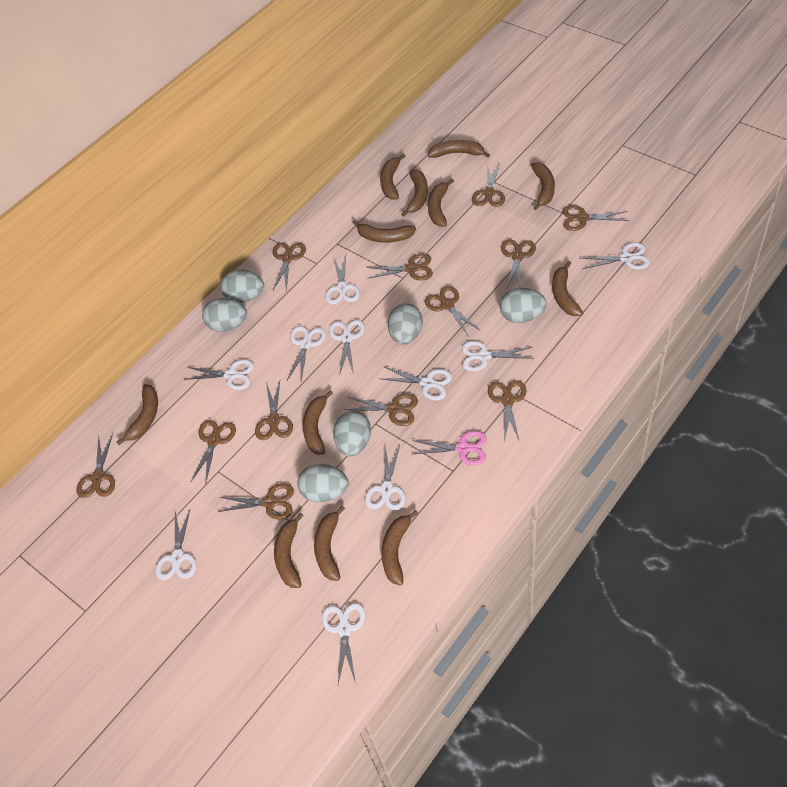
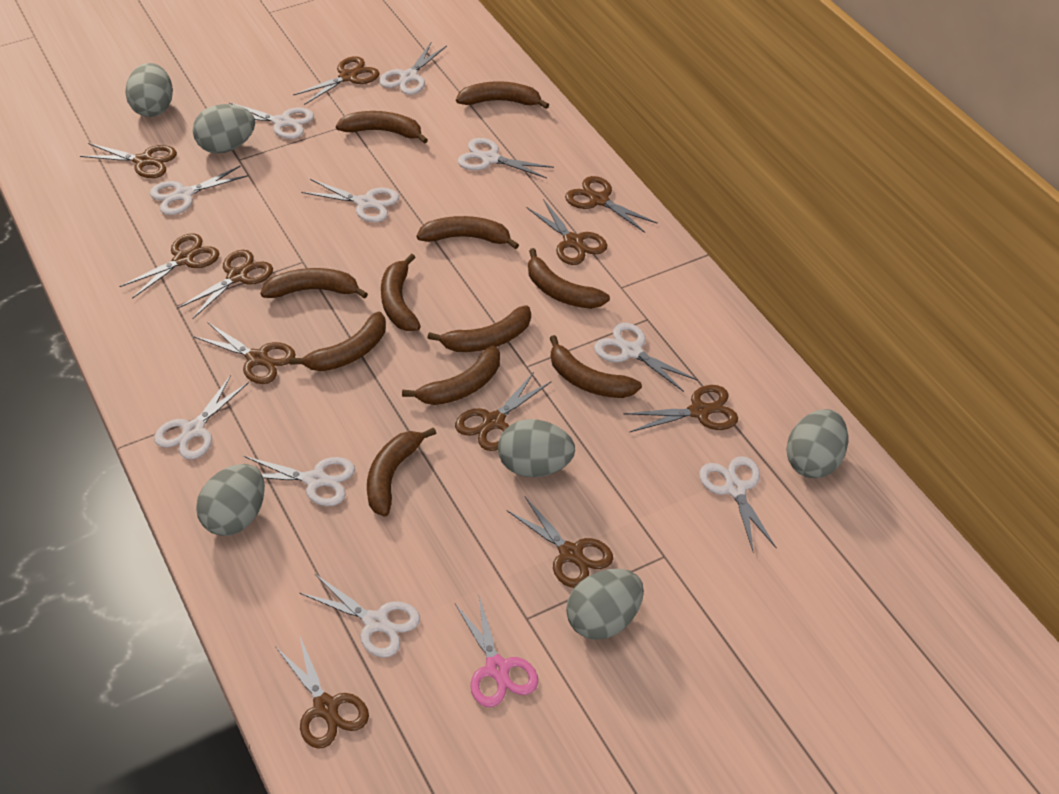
brown banana: 12 -> 11
brown scissors: 12 -> 11

